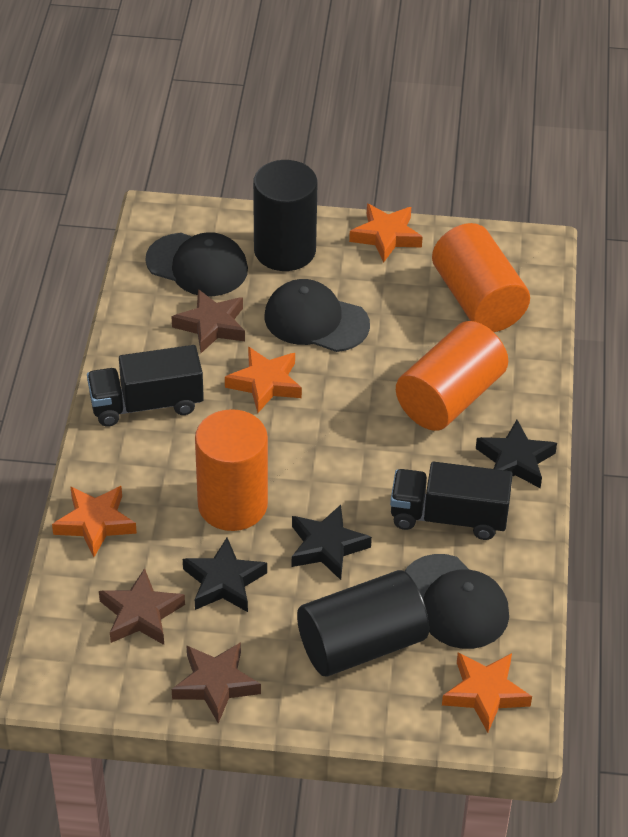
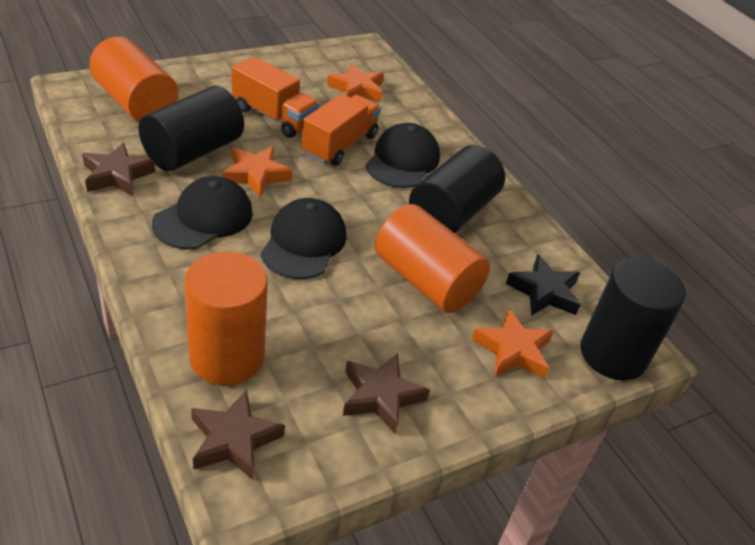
black cylinder: 2 -> 3
black star: 3 -> 1
black truck: 2 -> 0
orange star: 4 -> 3
orange truck: 0 -> 2

